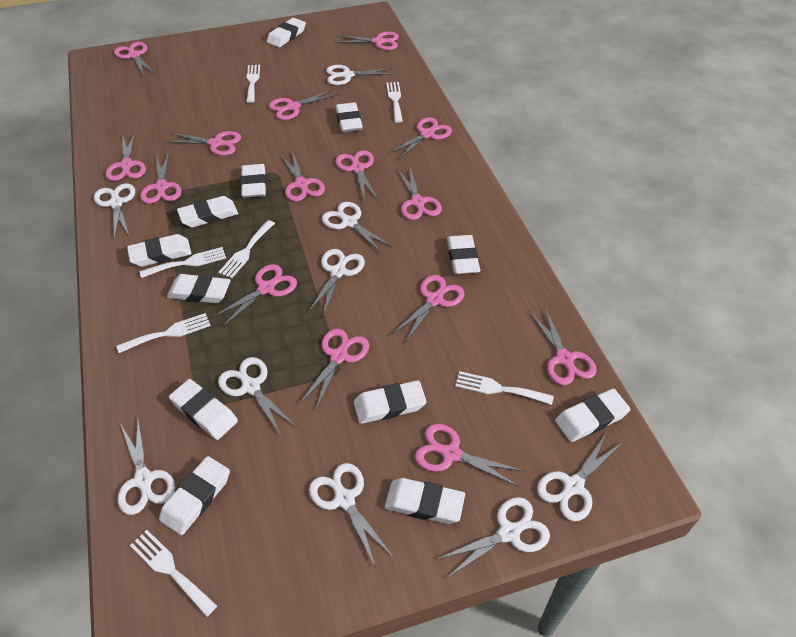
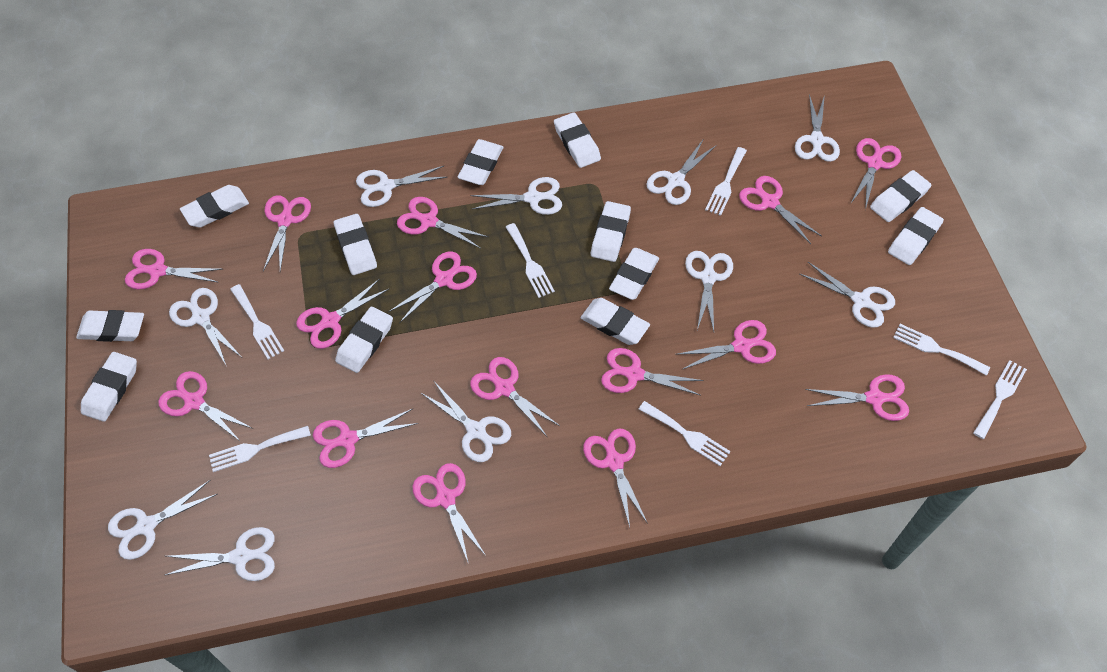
white scissors: 9 -> 10

